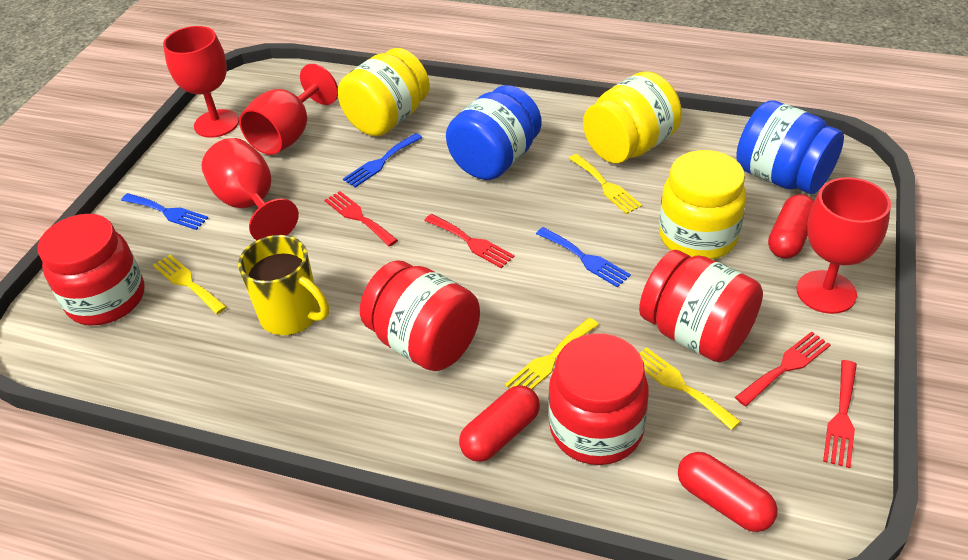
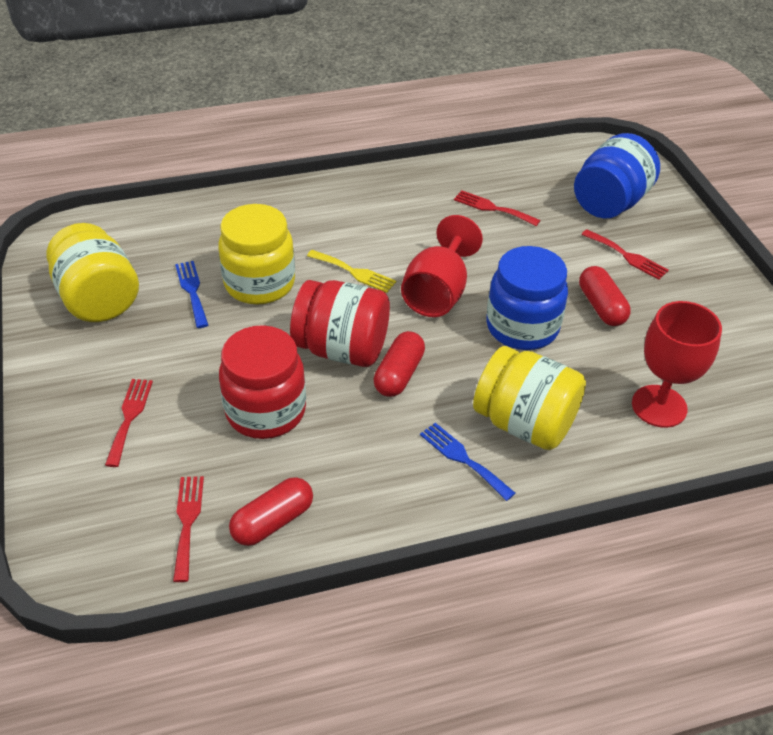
blue fork: 3 -> 2
red goblet: 4 -> 2
red jar: 4 -> 2
yellow fork: 4 -> 1
yellow mug: 1 -> 0

